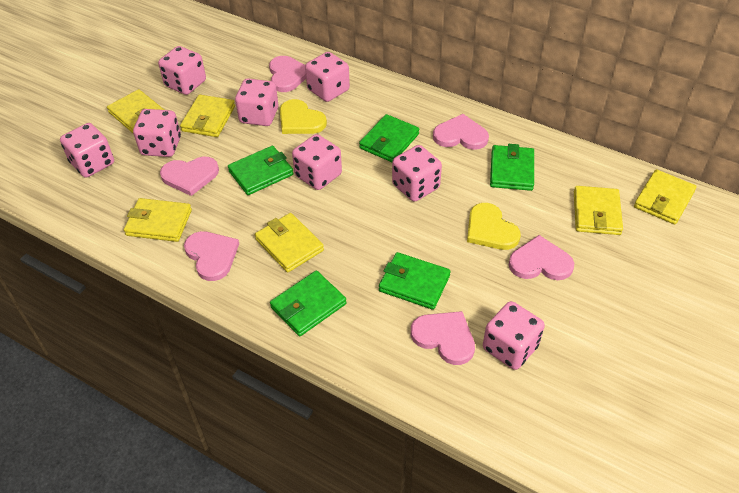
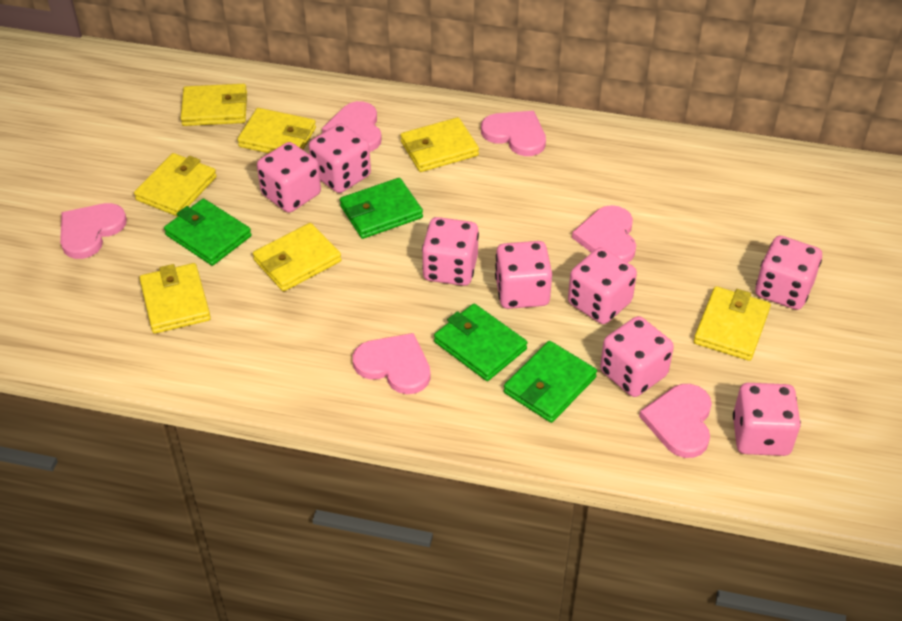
green wallet: 5 -> 4
yellow heart: 2 -> 0
yellow wallet: 6 -> 7

